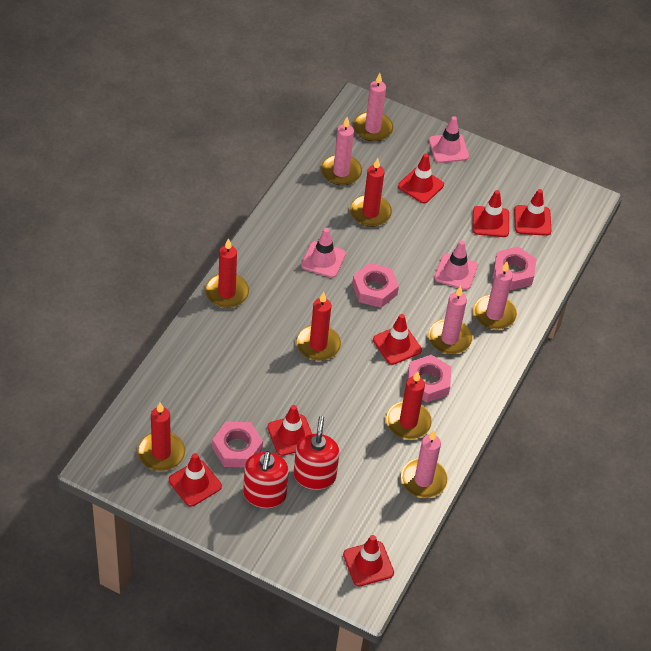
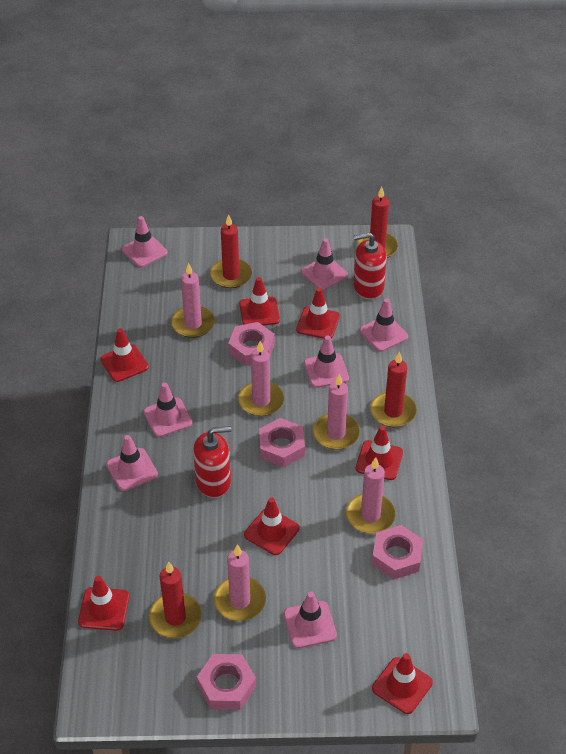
pink traffic cone: 3 -> 7
red candle: 5 -> 4

